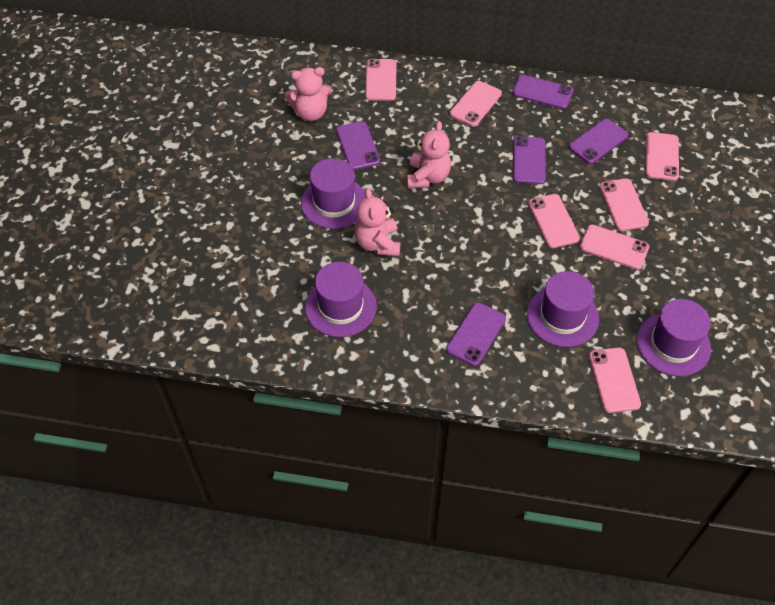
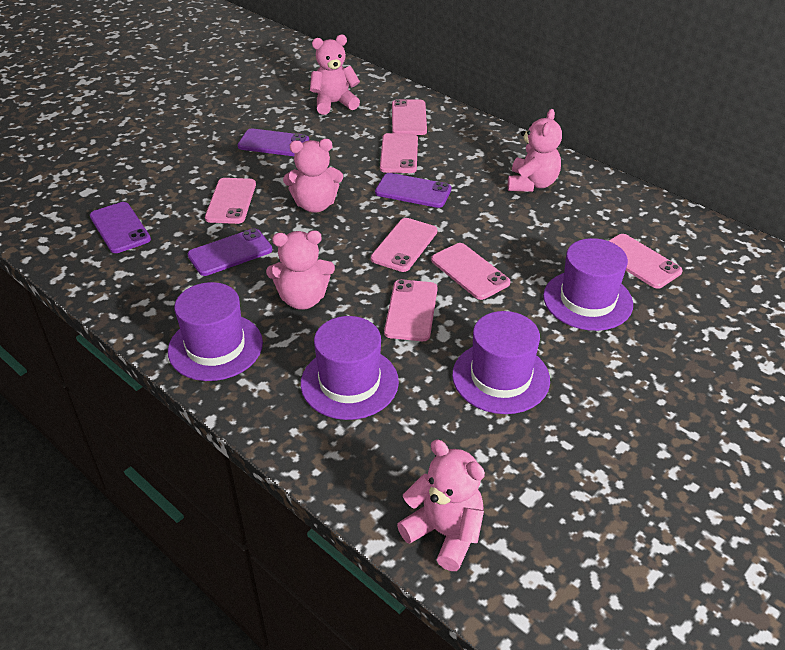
pink teddy bear: 3 -> 5
purple phone: 5 -> 4

